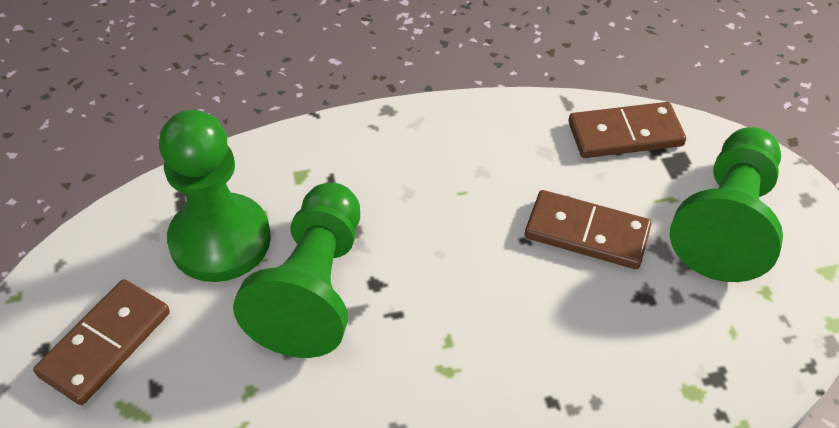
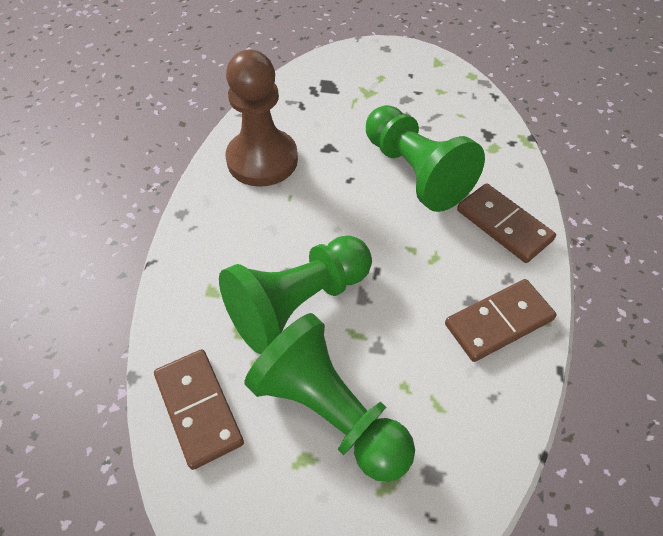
brown pawn: 0 -> 1

